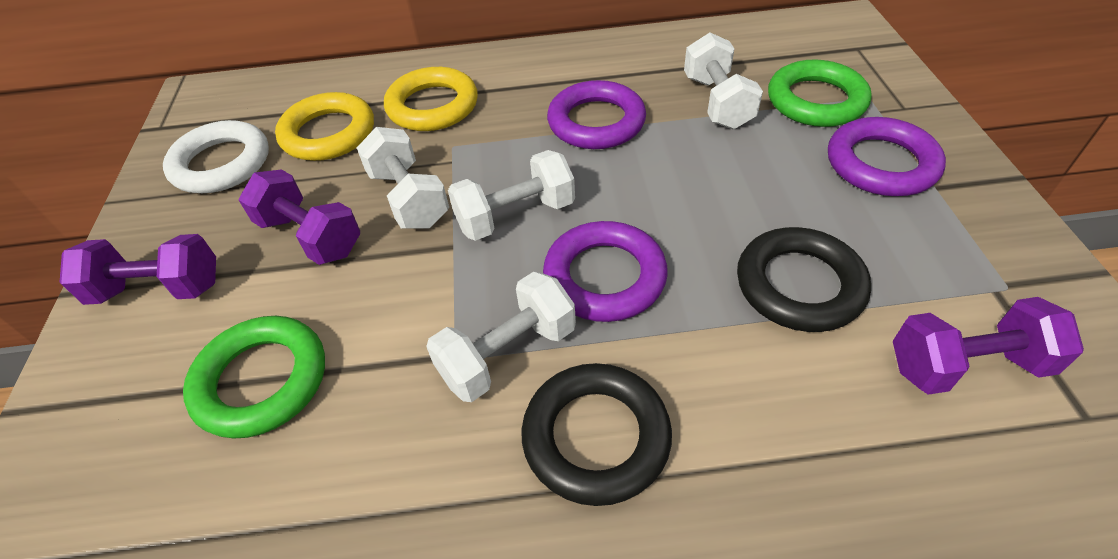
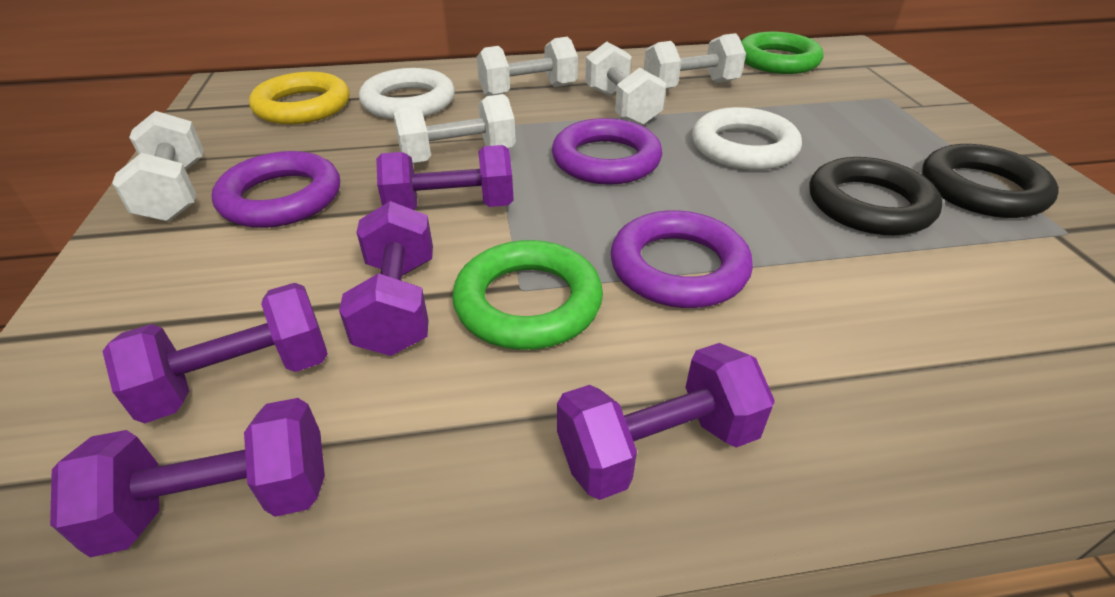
purple dumbbell: 3 -> 5
white dumbbell: 4 -> 5
white ring: 1 -> 2
yellow ring: 2 -> 1

